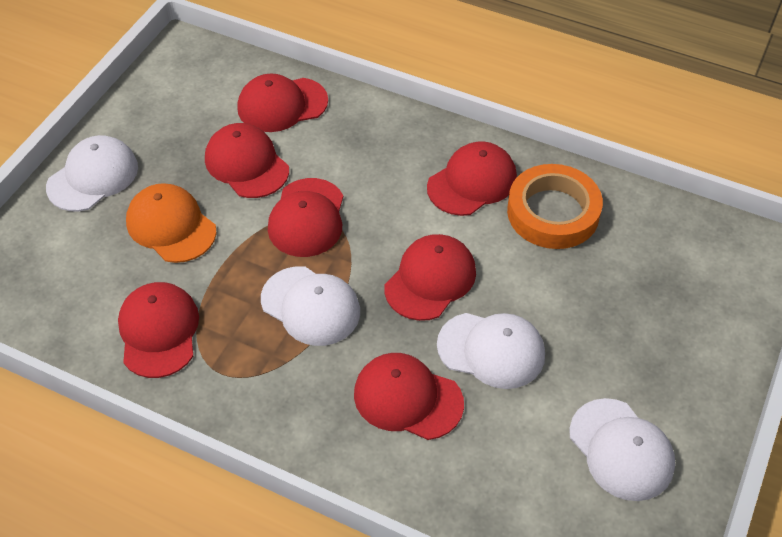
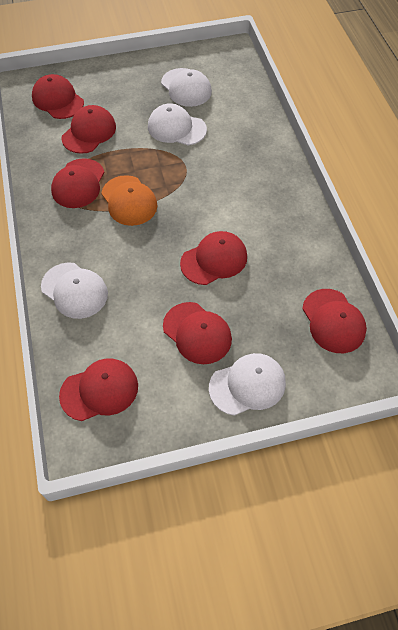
orange tape: 1 -> 0

